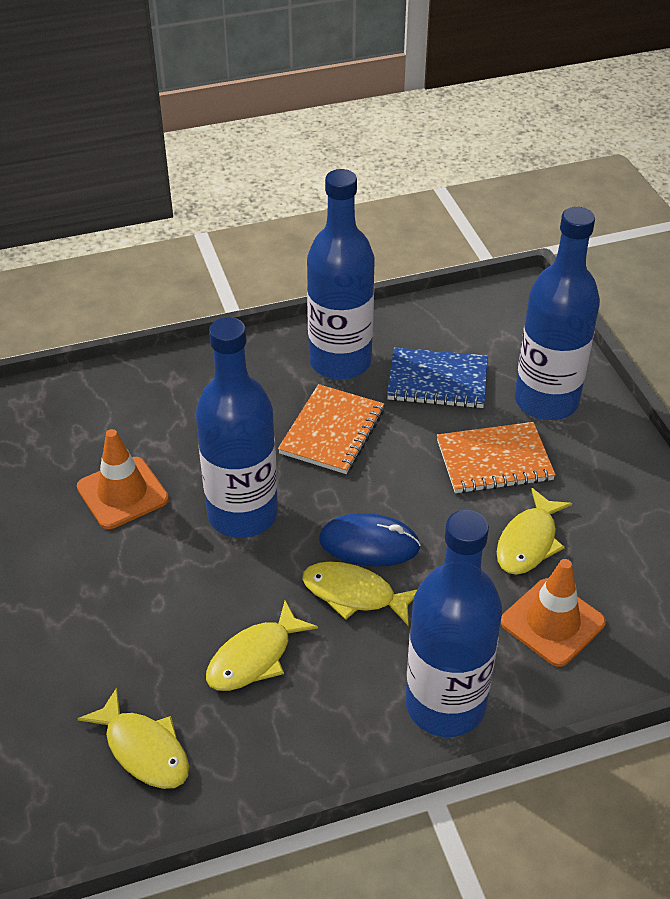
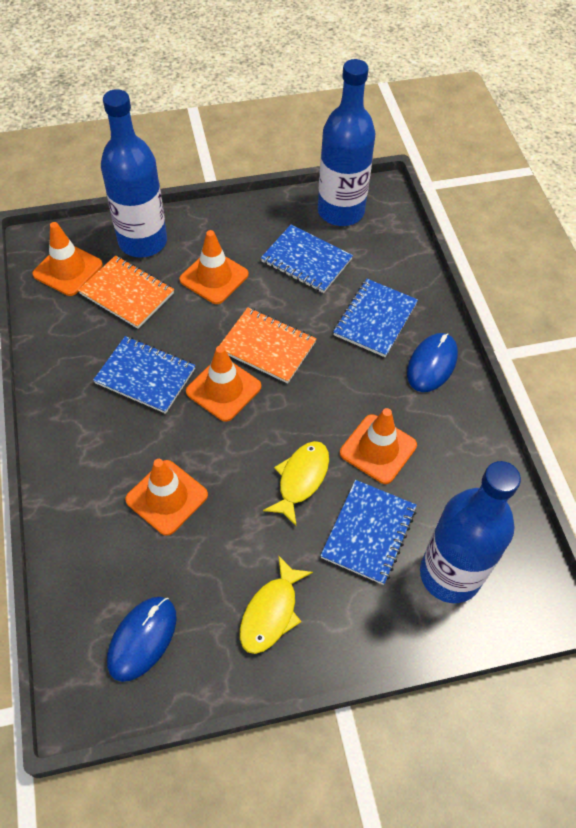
blue bottle: 4 -> 3
blue mouse: 1 -> 2
blue notebook: 1 -> 4
orange traffic cone: 2 -> 5
yellow fish: 4 -> 2

